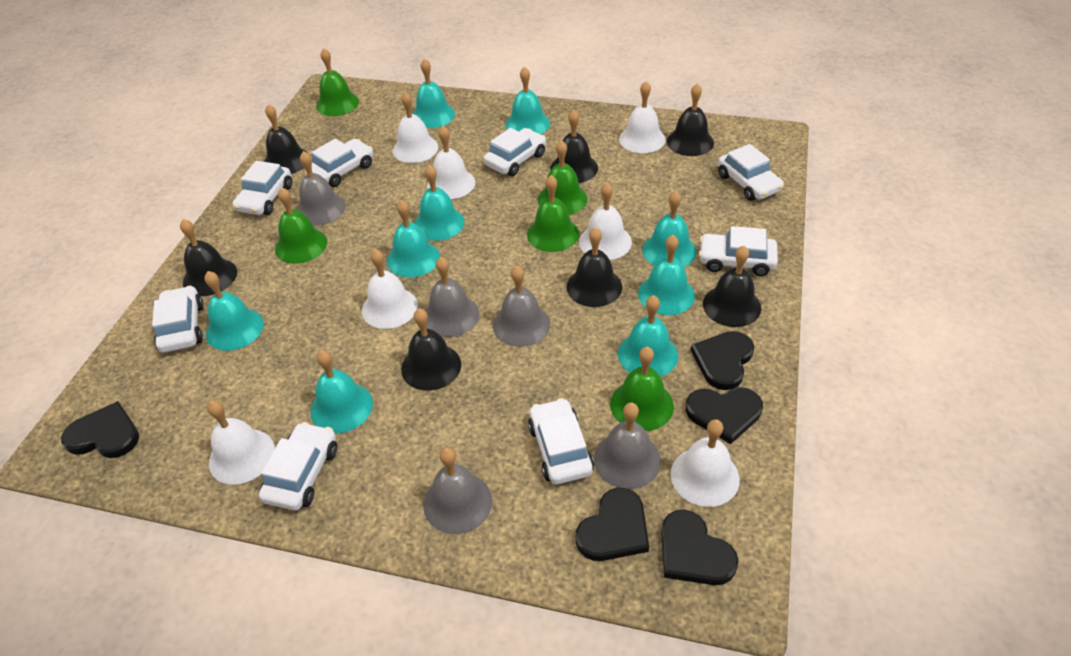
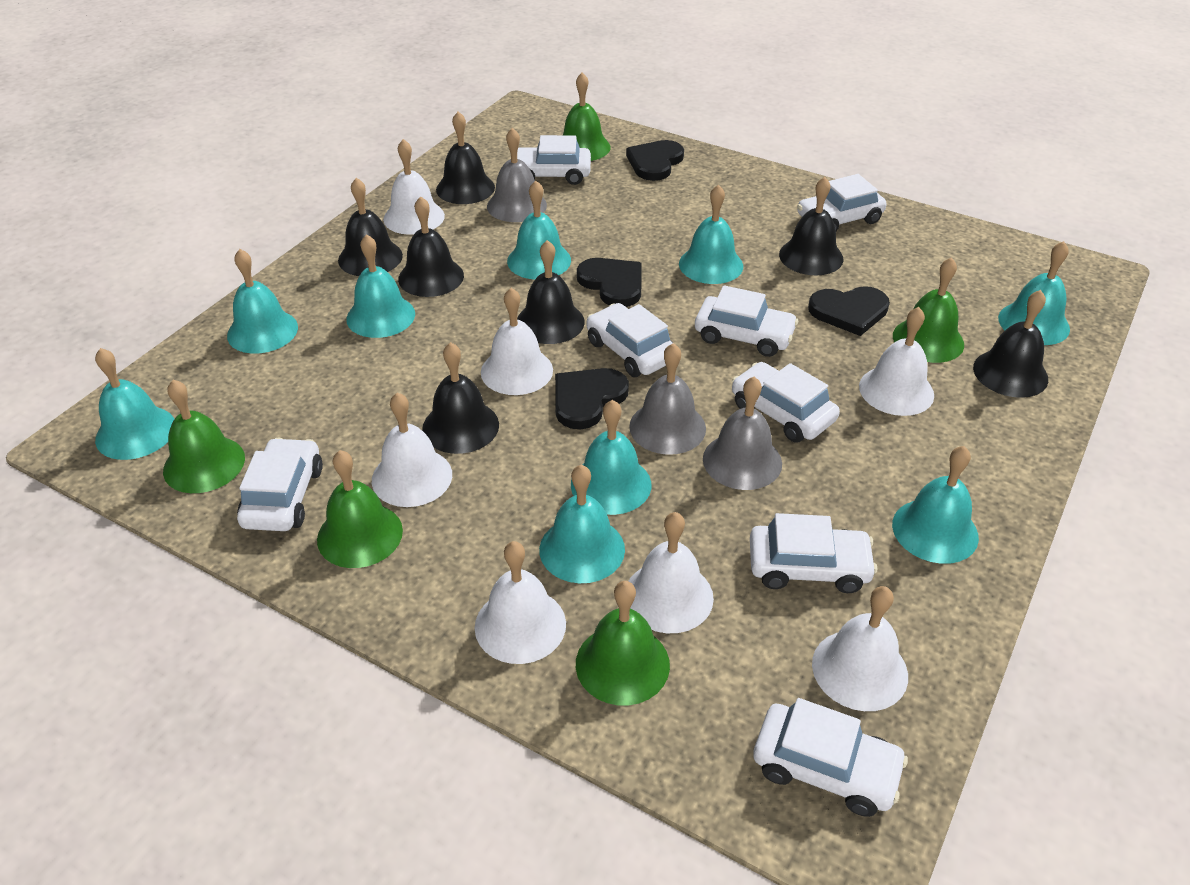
black heart: 5 -> 4
grey bell: 5 -> 3

